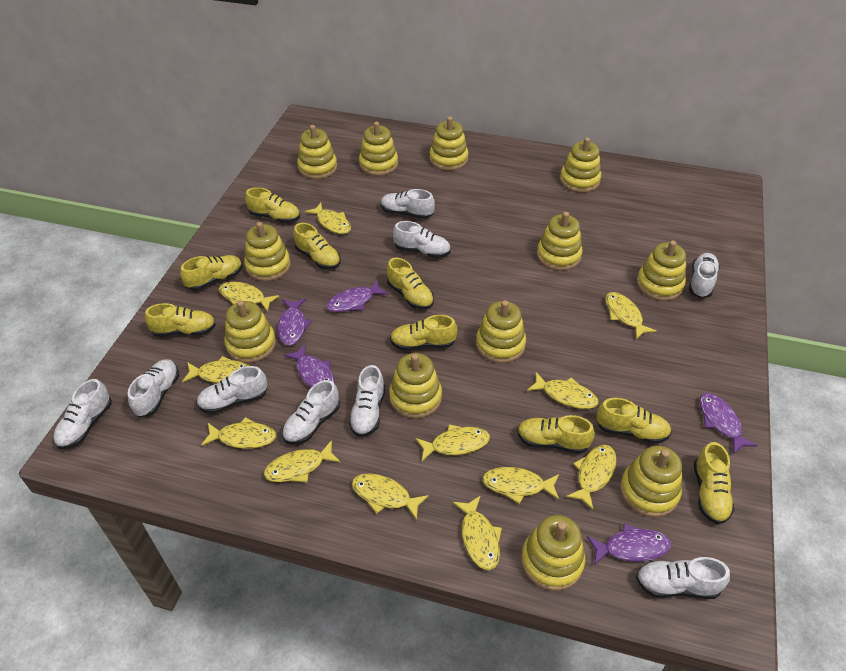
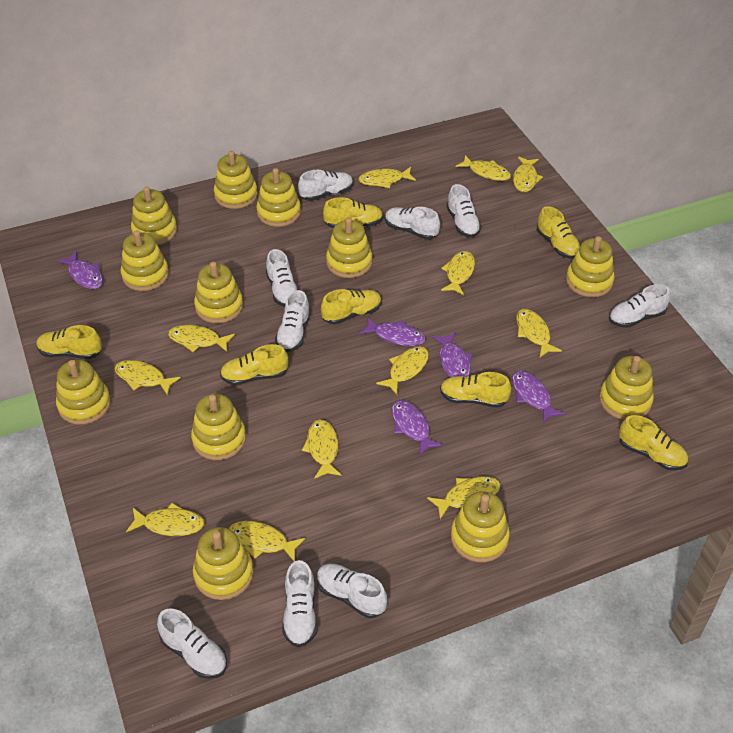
yellow shoe: 9 -> 7

